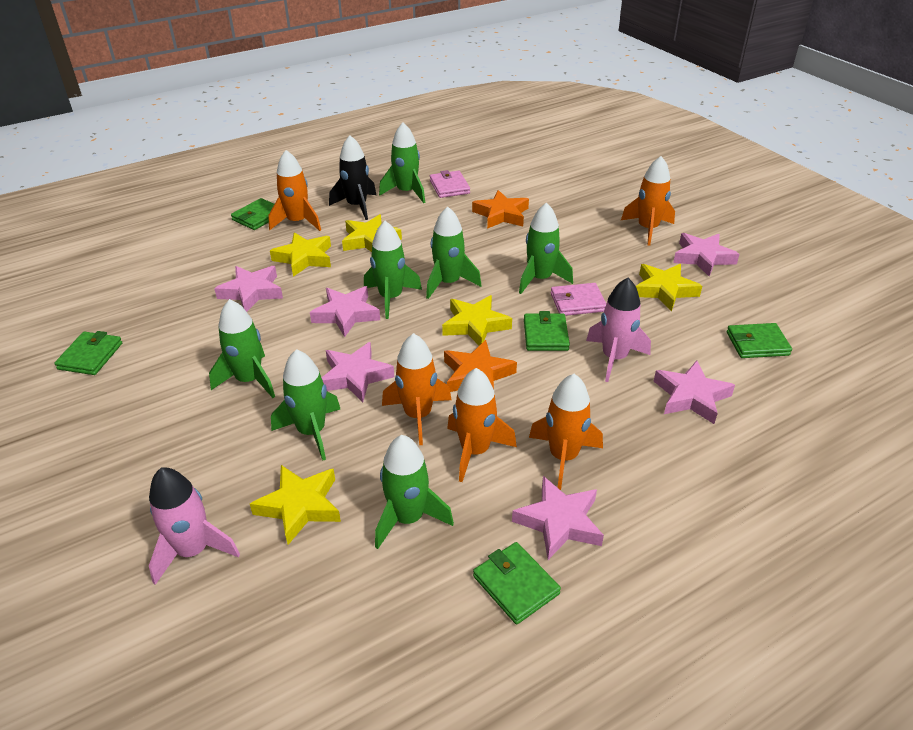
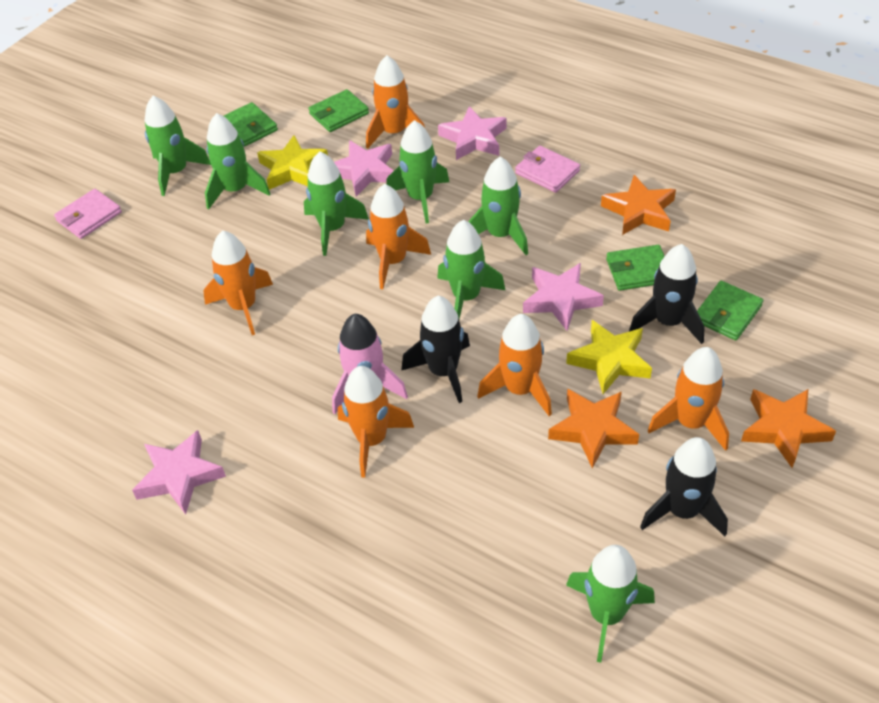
black rocket: 1 -> 3
green wallet: 5 -> 4
orange rocket: 5 -> 6
orange star: 2 -> 3
pink rocket: 2 -> 1
pink star: 6 -> 4
yellow star: 5 -> 2

